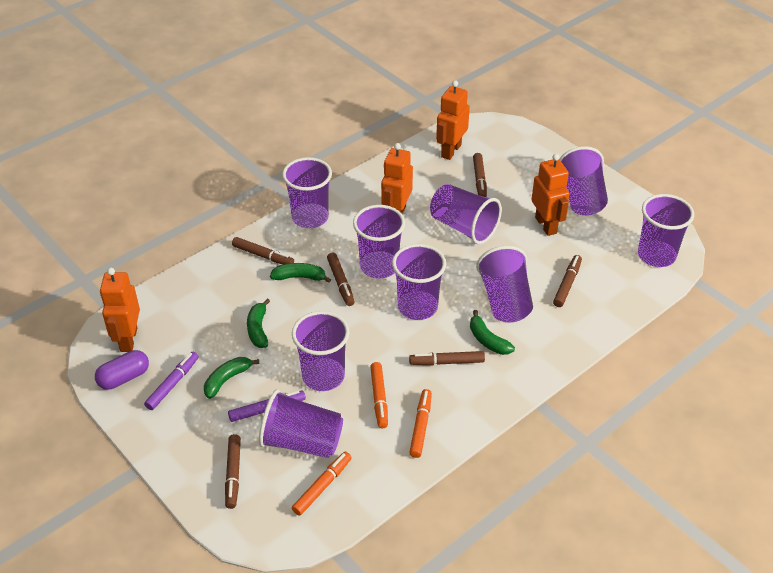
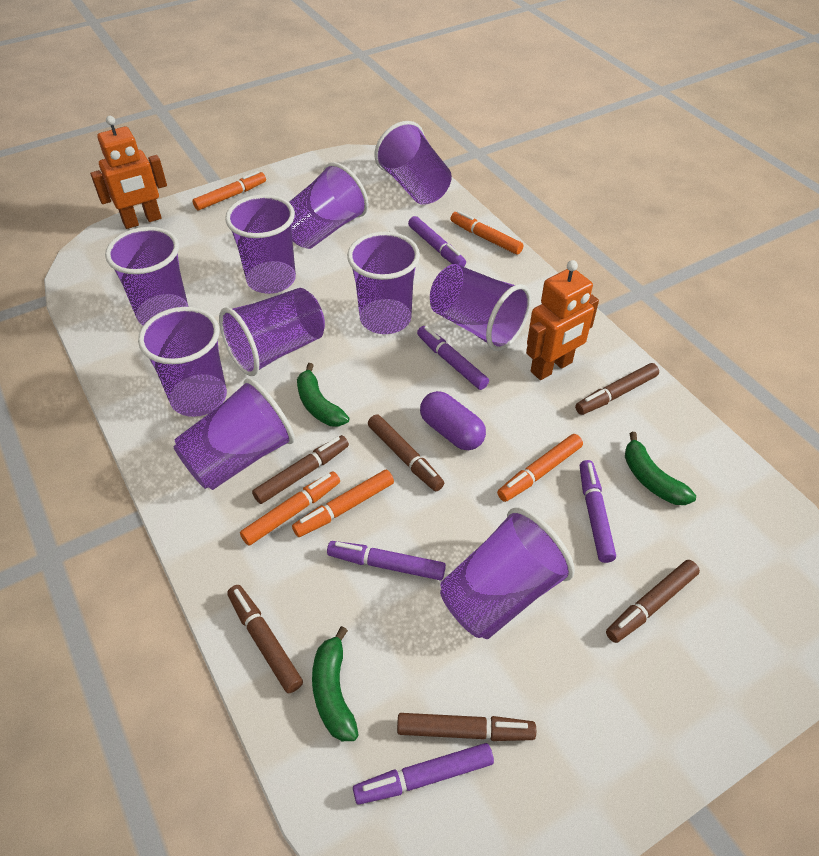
green banana: 4 -> 3
orange marker: 3 -> 5
orange robot: 4 -> 2
purple cup: 9 -> 10
purple marker: 2 -> 5

